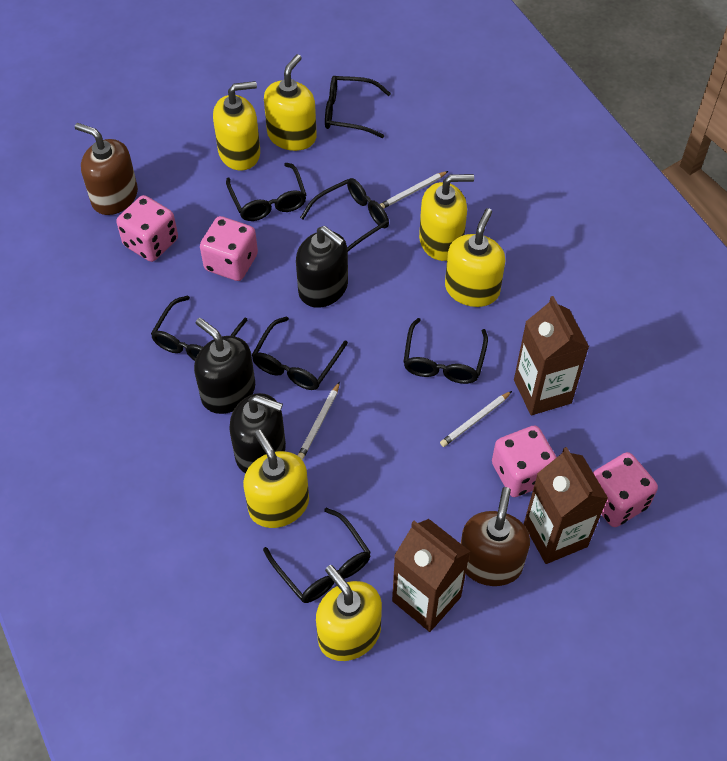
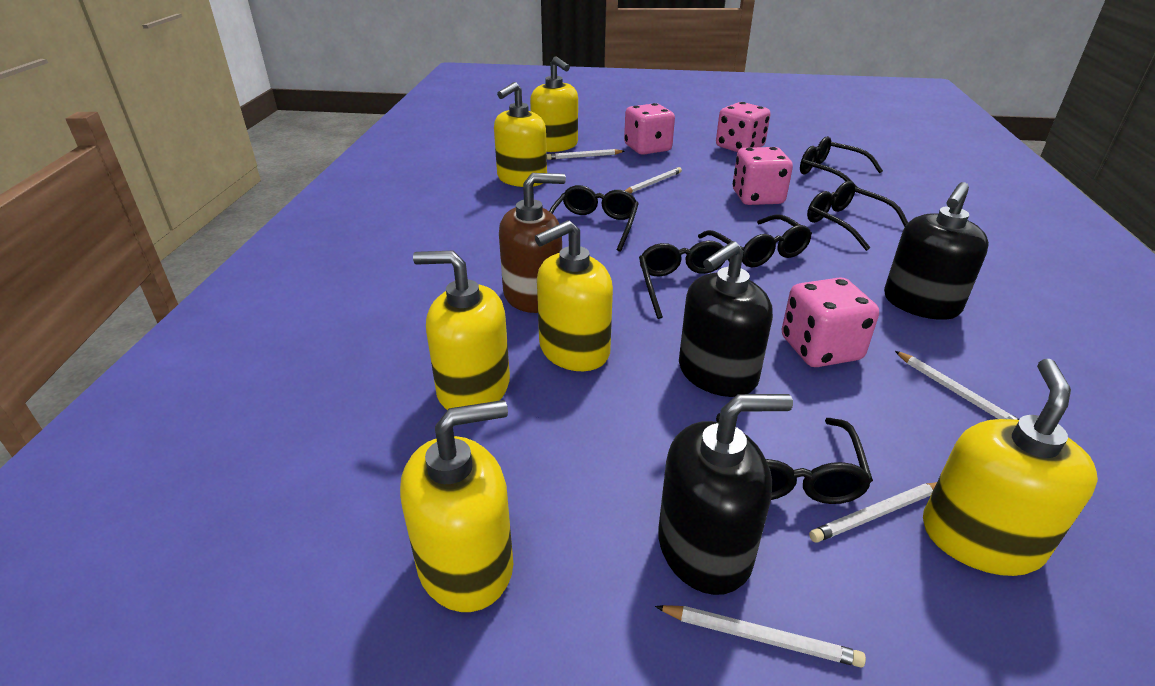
black glasses: 7 -> 6
brown carton: 3 -> 0
brown soap dispenser: 2 -> 1
white pencil: 3 -> 5

